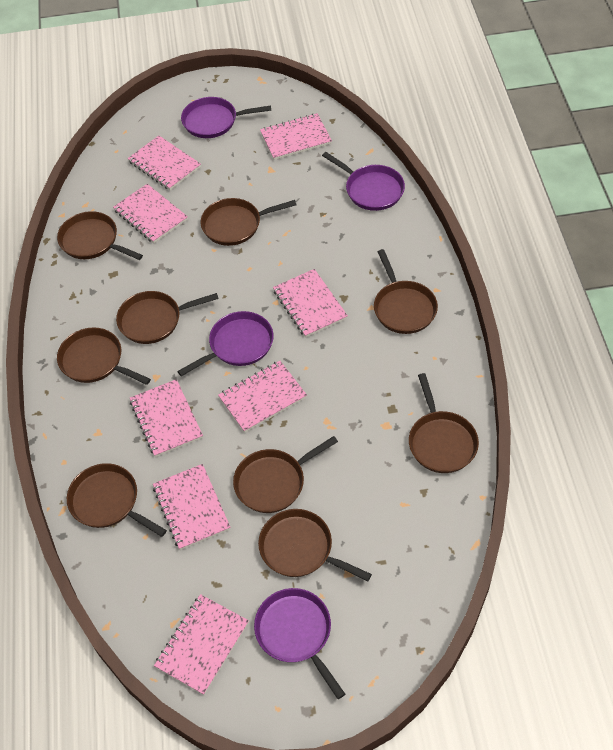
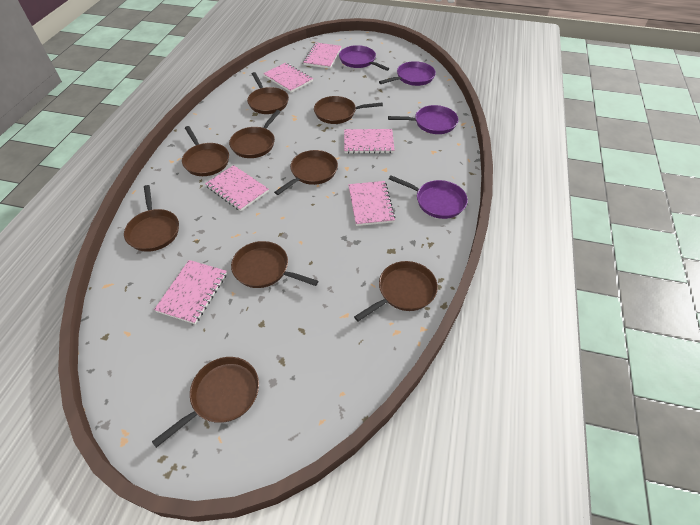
pink notebook: 8 -> 6

